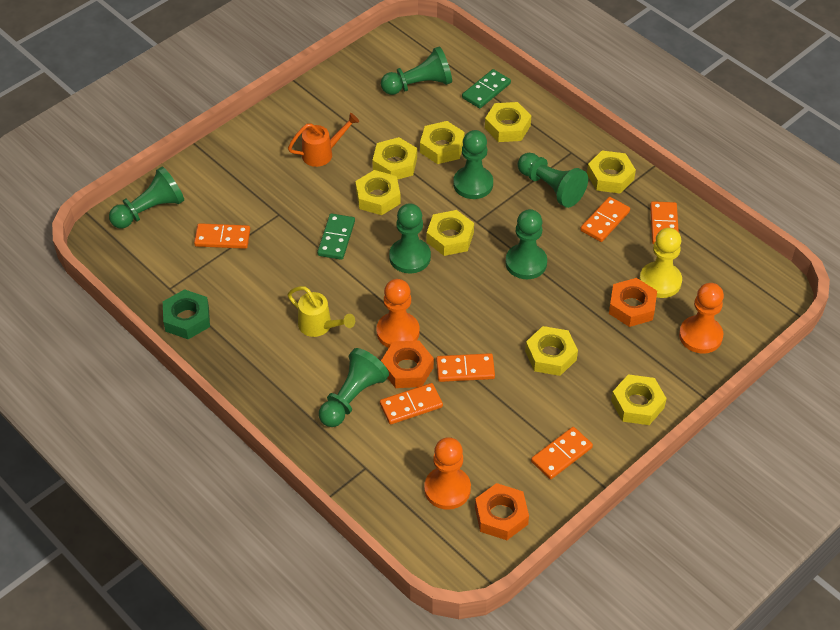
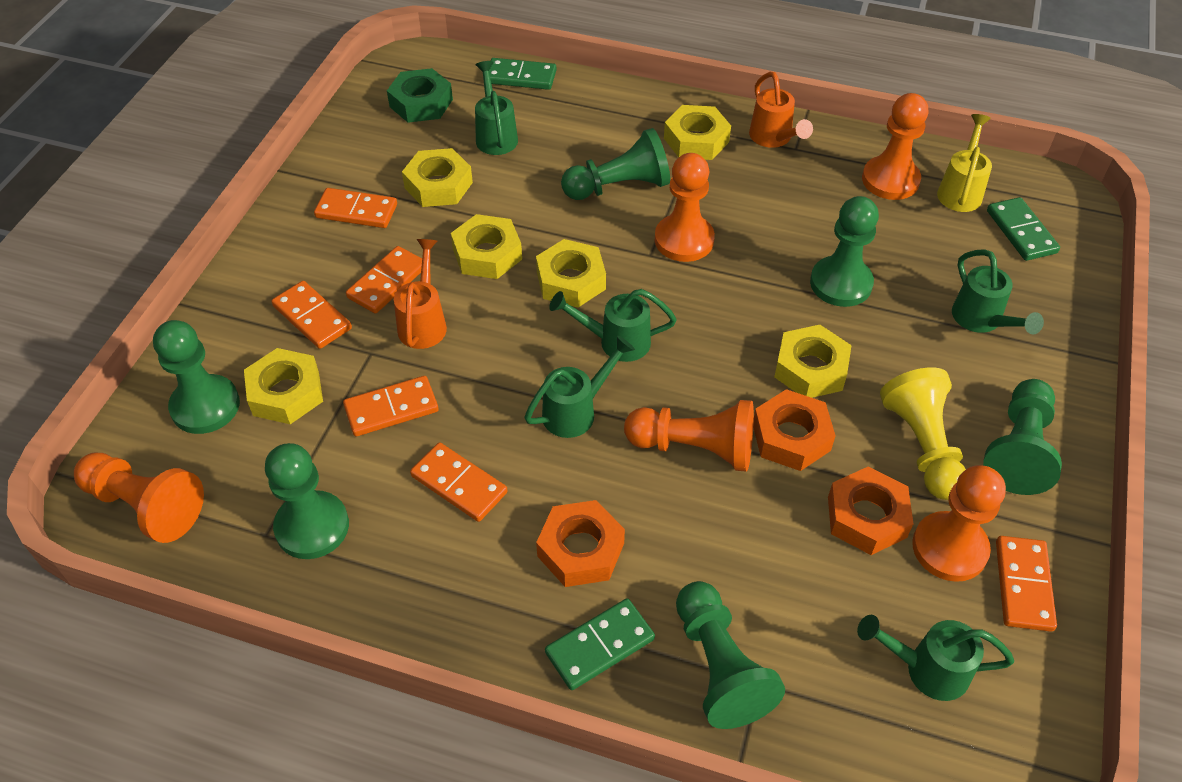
green domino: 2 -> 3
green pawn: 7 -> 6
green watering can: 0 -> 5
orange pawn: 3 -> 5
orange watering can: 1 -> 2
yellow nut: 8 -> 6

